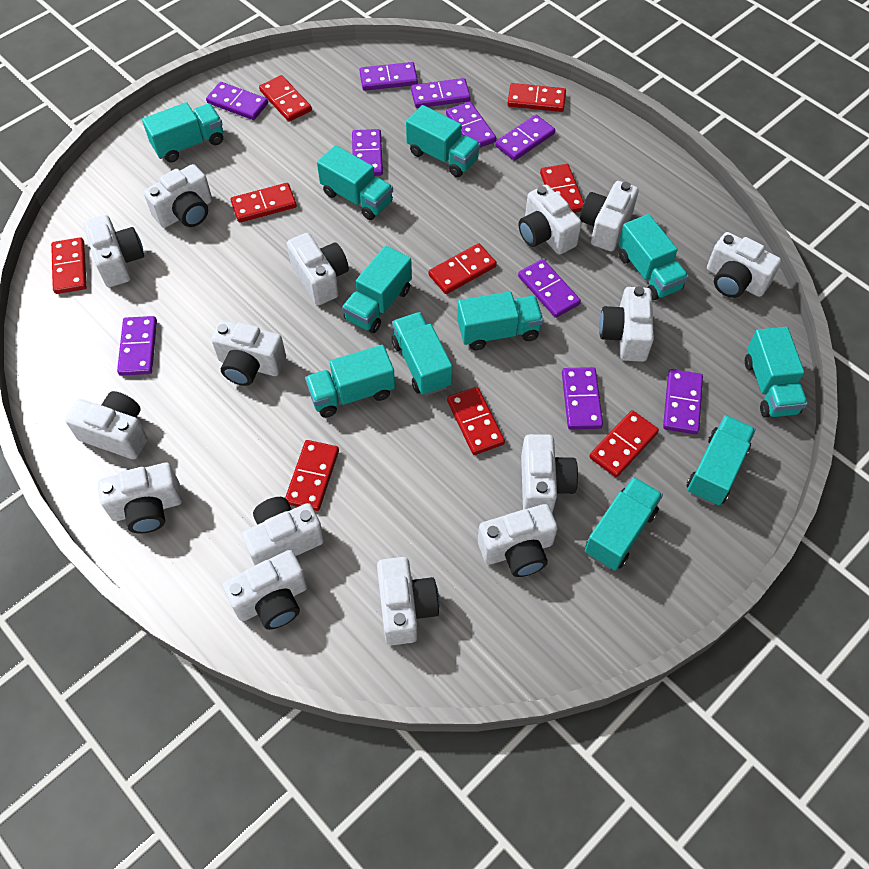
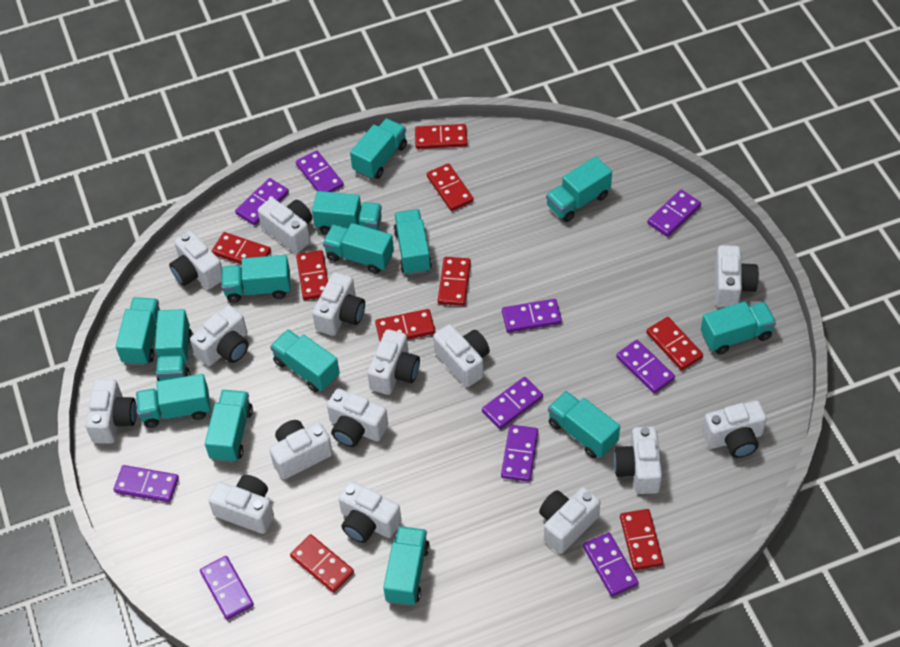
turquoise truck: 11 -> 14

